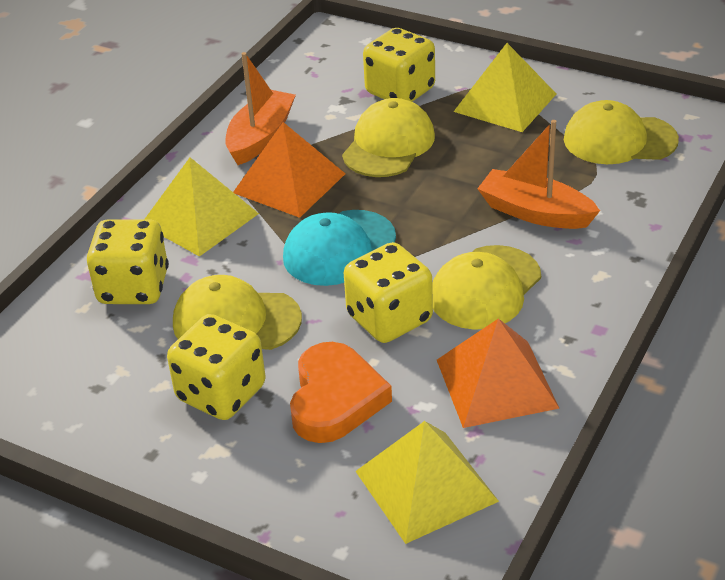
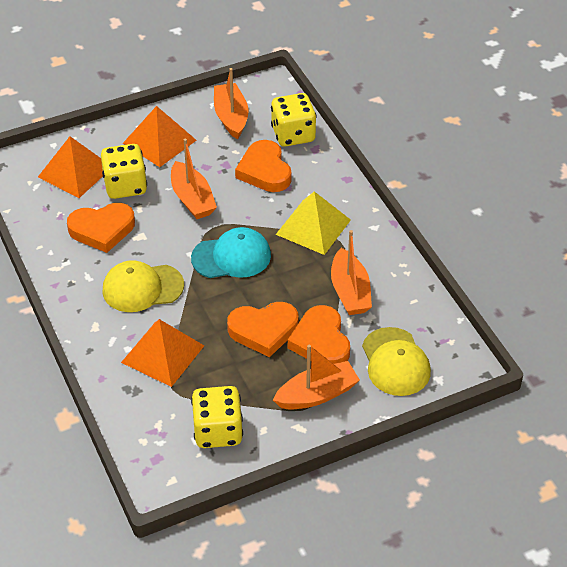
orange boat: 2 -> 4
orange heart: 1 -> 4
orange pyramid: 2 -> 3
yellow cap: 4 -> 2
yellow dice: 4 -> 3
yellow pyramid: 3 -> 1

